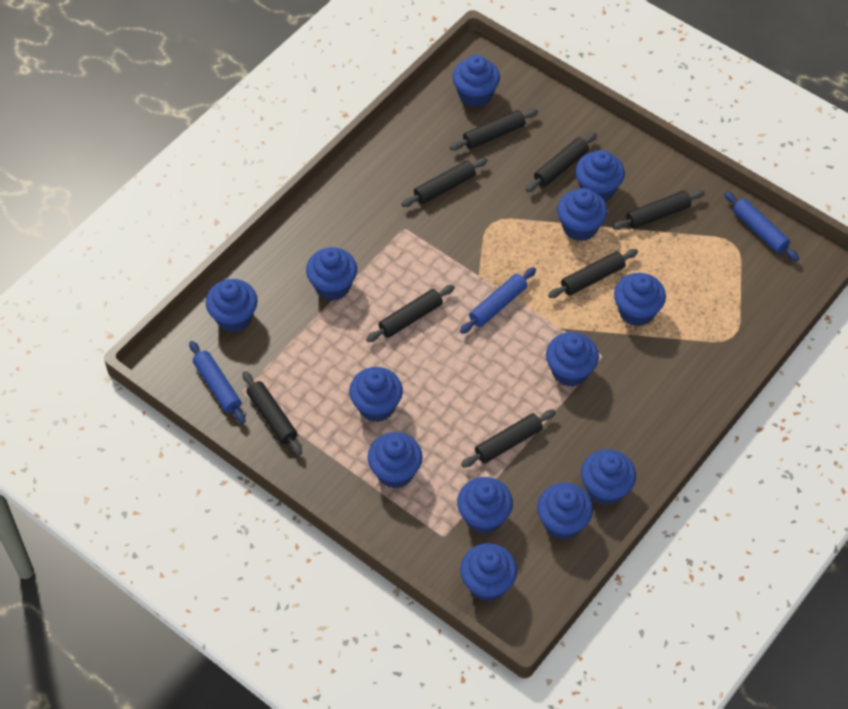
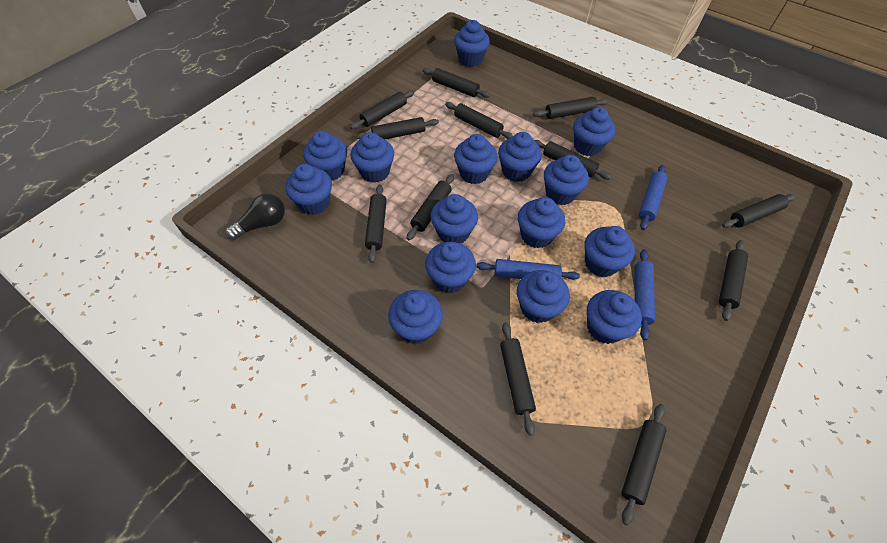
black light bulb: 0 -> 1
black rolling pin: 8 -> 12
blue cupcake: 13 -> 15

